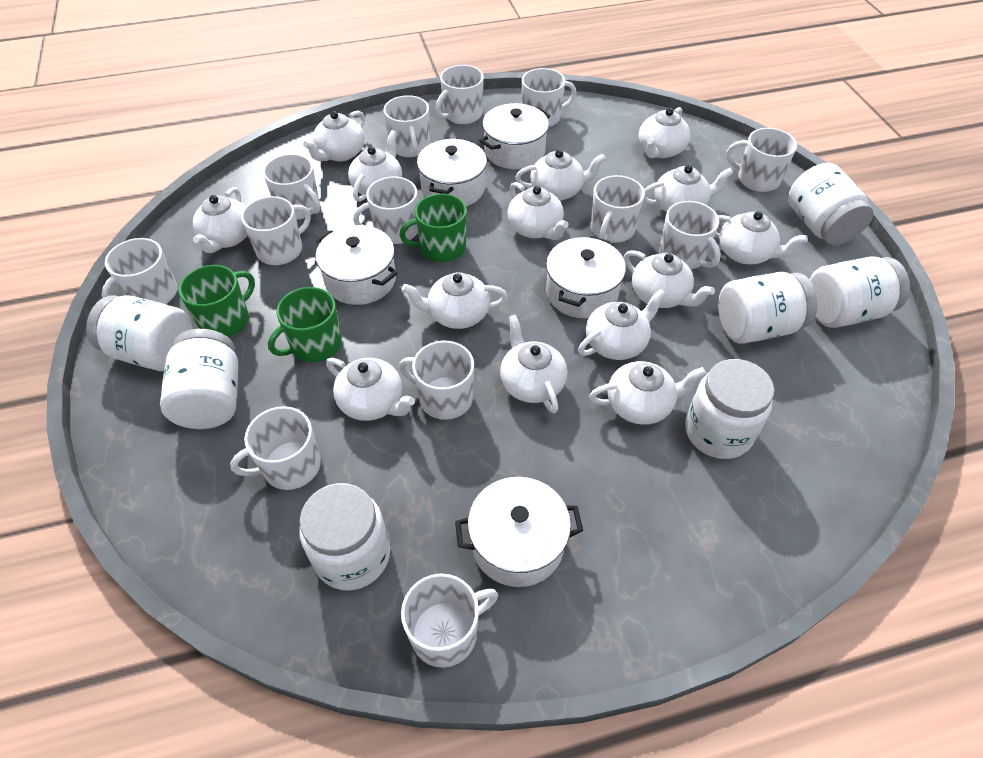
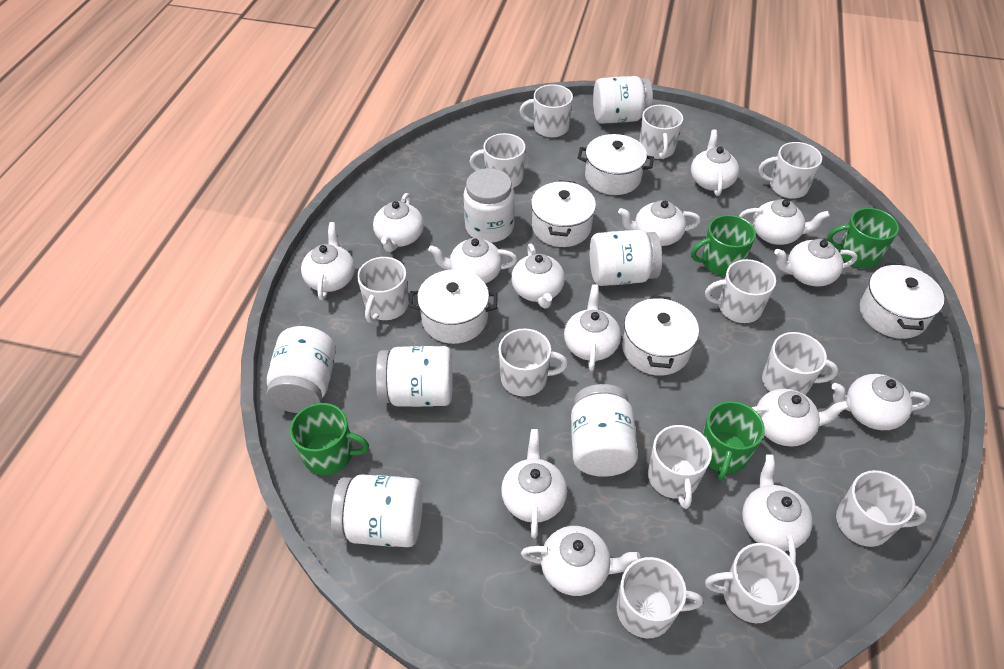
green mug: 3 -> 4
white mug: 13 -> 12

